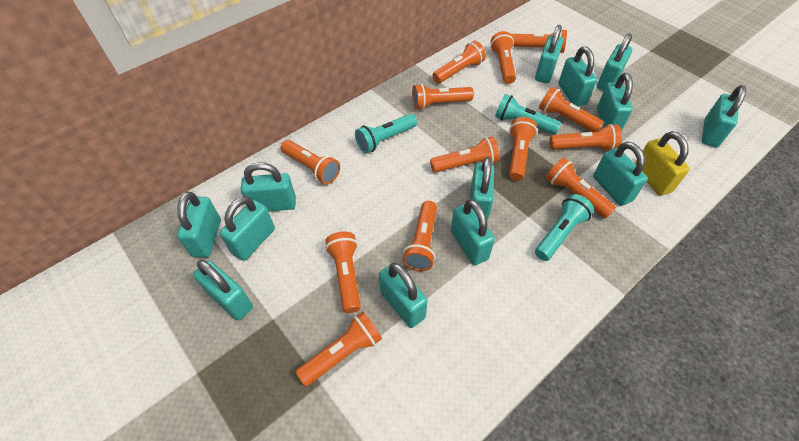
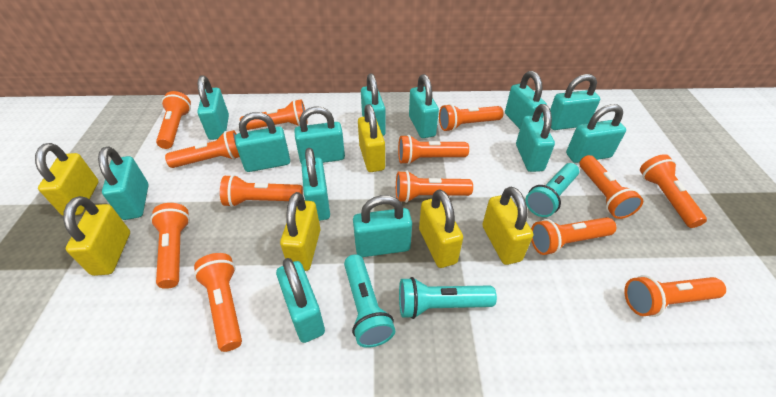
yellow padlock: 1 -> 6

